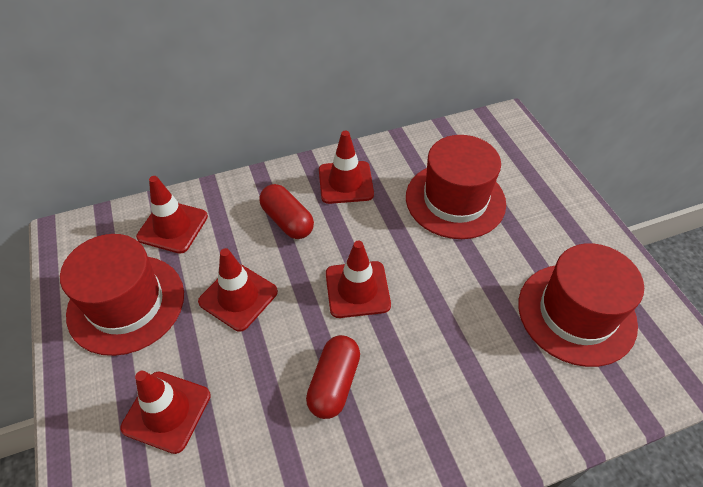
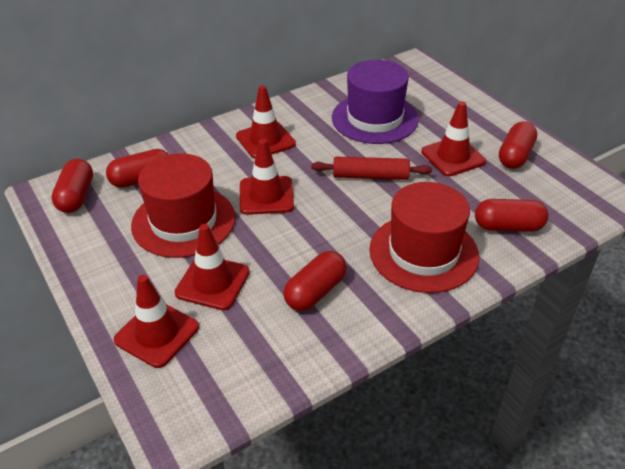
purple hat: 0 -> 1
red capsule: 2 -> 5
red hat: 3 -> 2
red rolling pin: 0 -> 1

